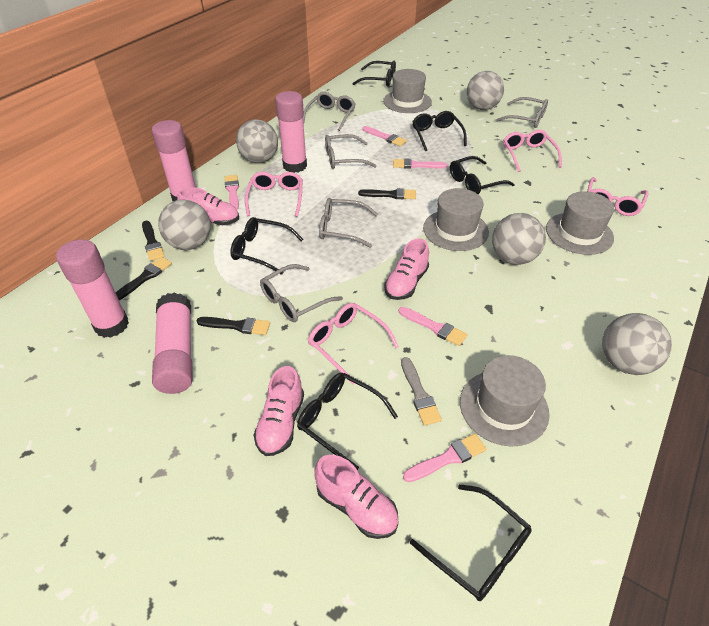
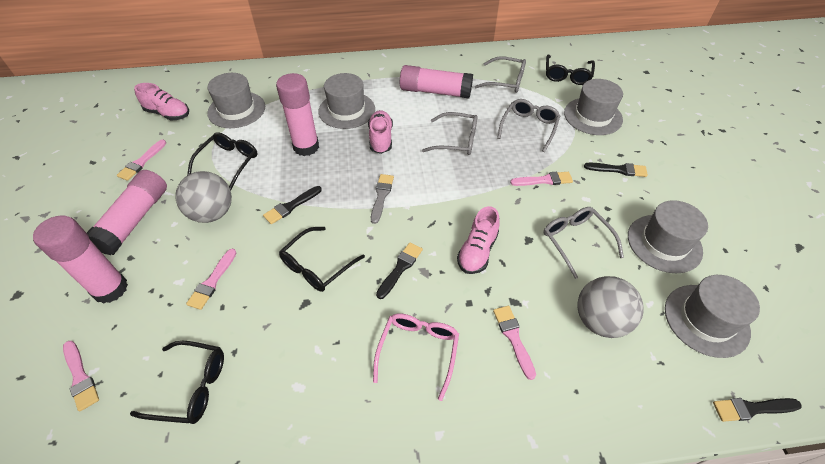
black glasses: 6 -> 4
grey ball: 5 -> 2
grey glasses: 5 -> 4
grey hat: 4 -> 5
pink glasses: 4 -> 1
pink shoe: 4 -> 3

